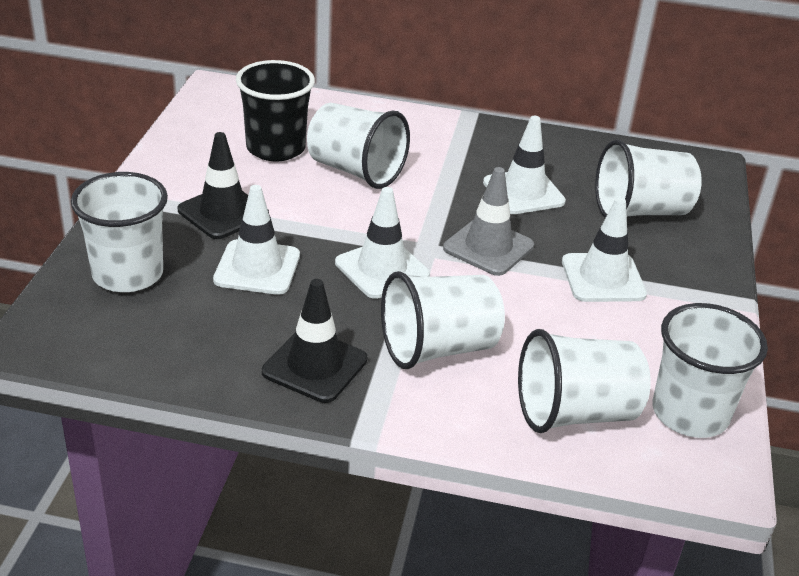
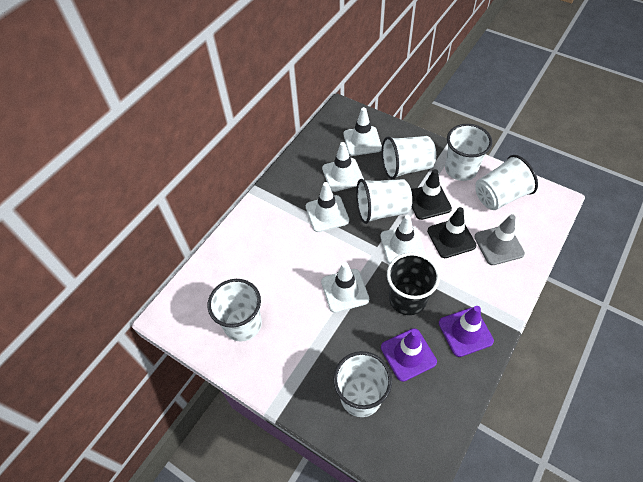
purple traffic cone: 0 -> 2
white traffic cone: 4 -> 5

